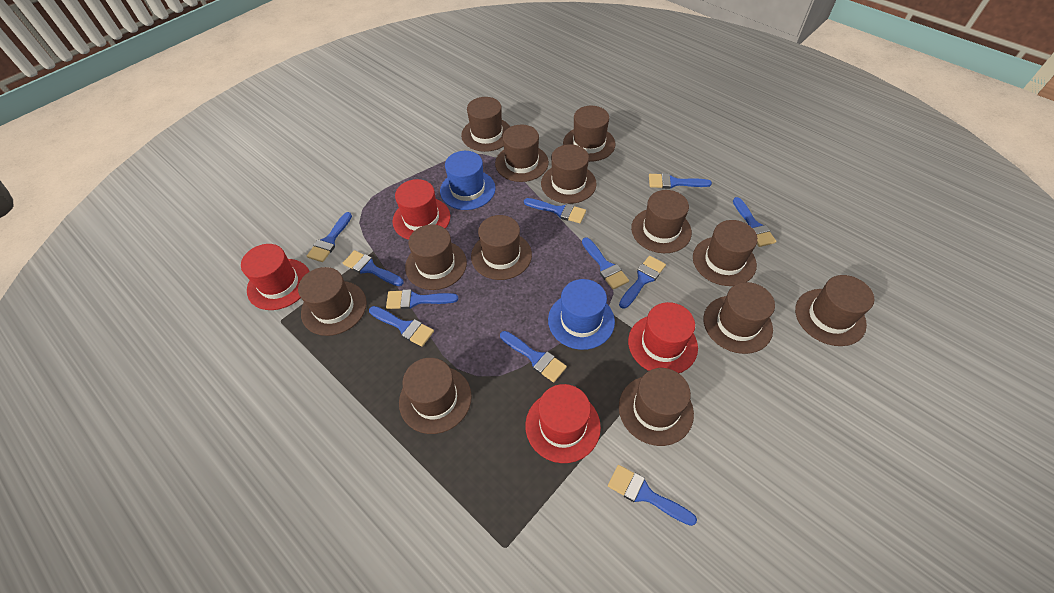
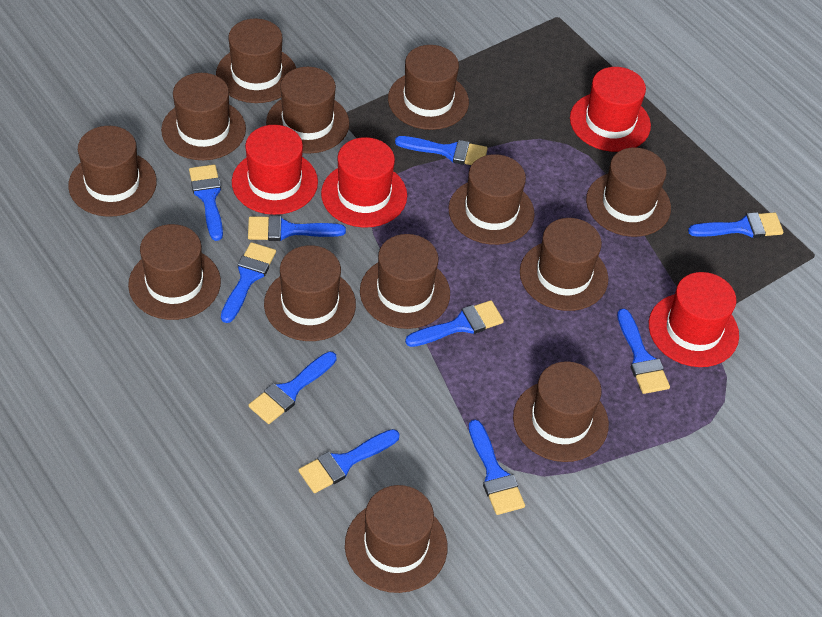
blue brush: 11 -> 10
blue hat: 2 -> 0

